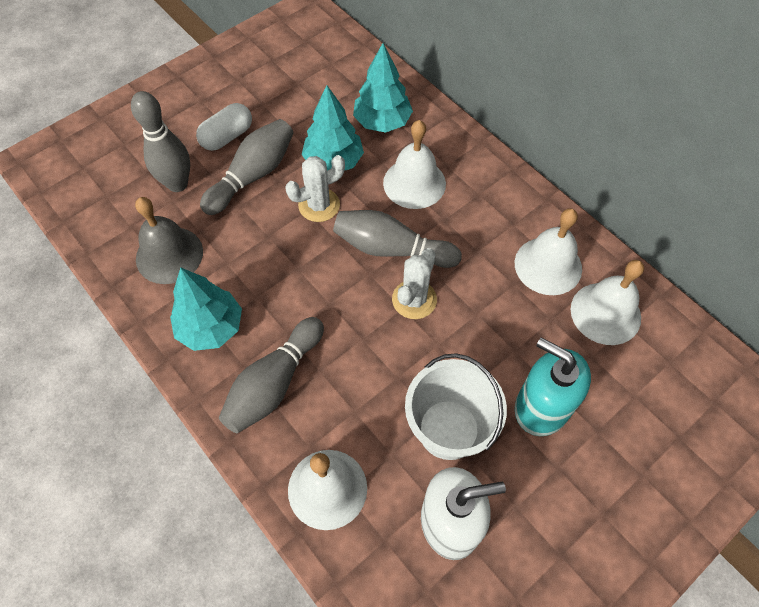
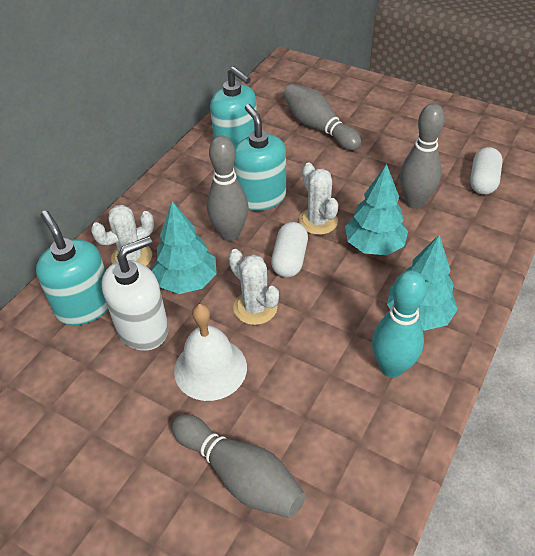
grey bell: 1 -> 0
turquoise bowling pin: 0 -> 1
turquoise soap dispenser: 1 -> 3
white bell: 4 -> 1
white bucket: 1 -> 0
white cactus: 2 -> 3
white capsule: 1 -> 2

